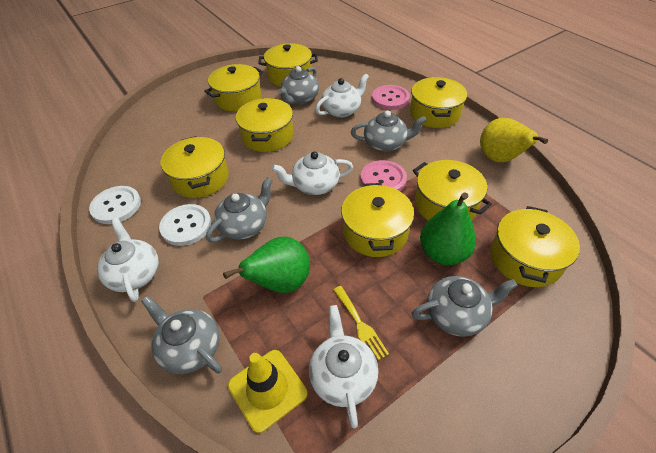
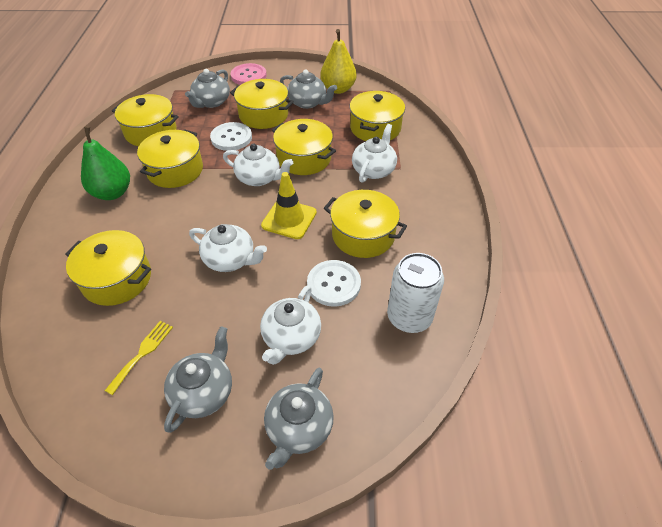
green pear: 2 -> 1
grey teapot: 5 -> 4
pink button: 2 -> 1
white can: 0 -> 1
yellow pot: 8 -> 7

